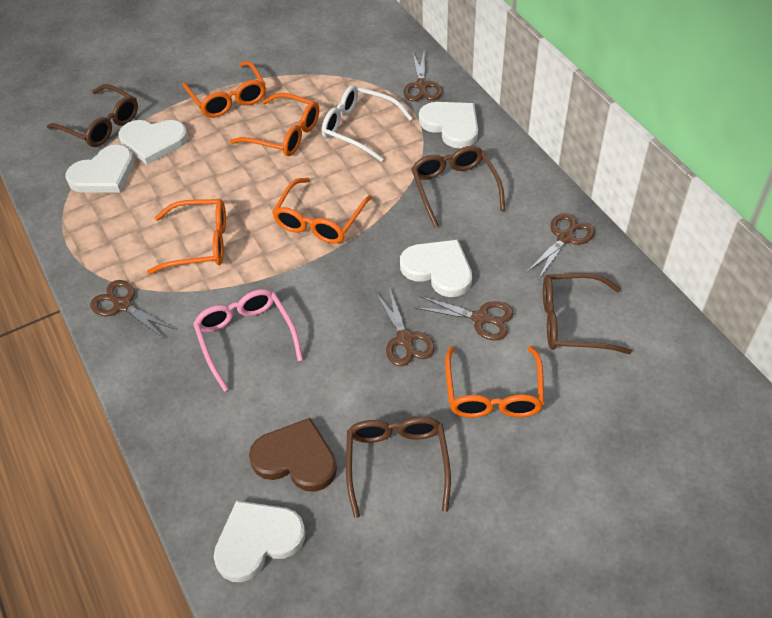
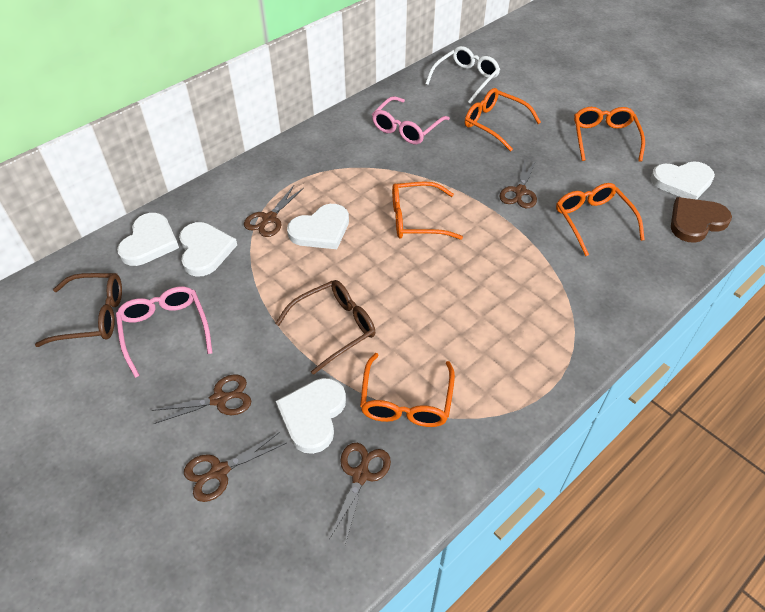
brown glasses: 4 -> 2
pink glasses: 1 -> 2

